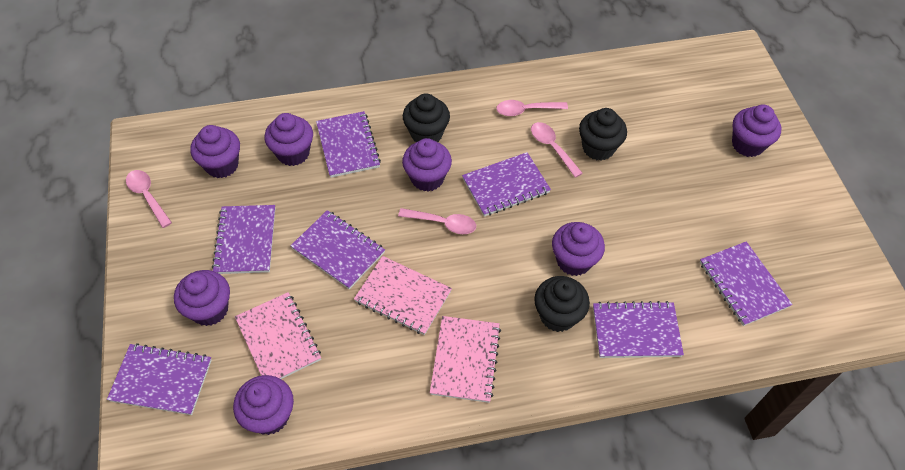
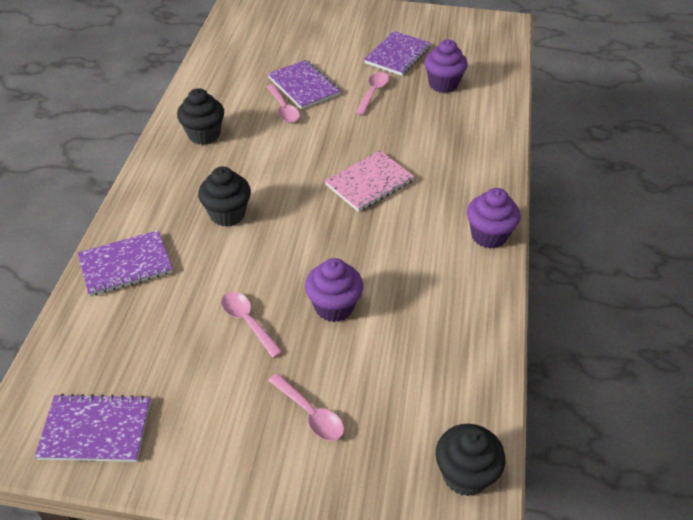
pink notebook: 3 -> 1
purple cupcake: 7 -> 3
purple notebook: 7 -> 4

